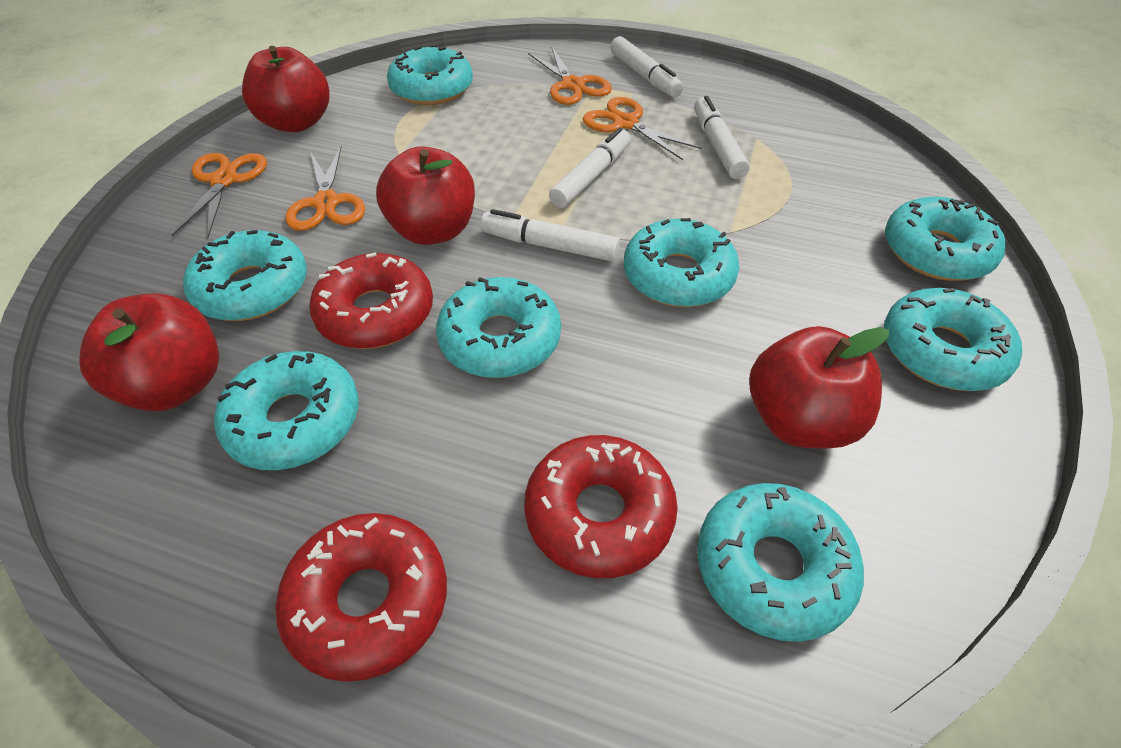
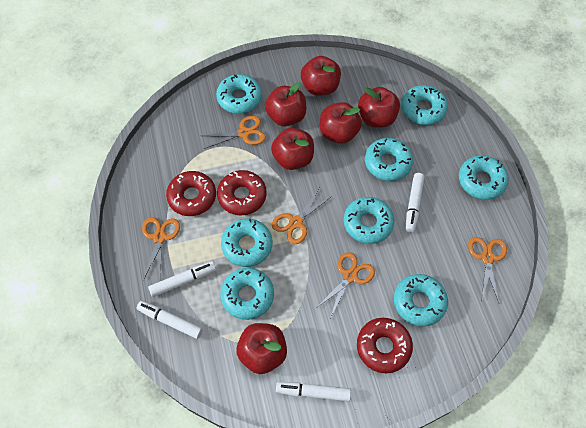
orange scissors: 4 -> 5
red apple: 4 -> 6

